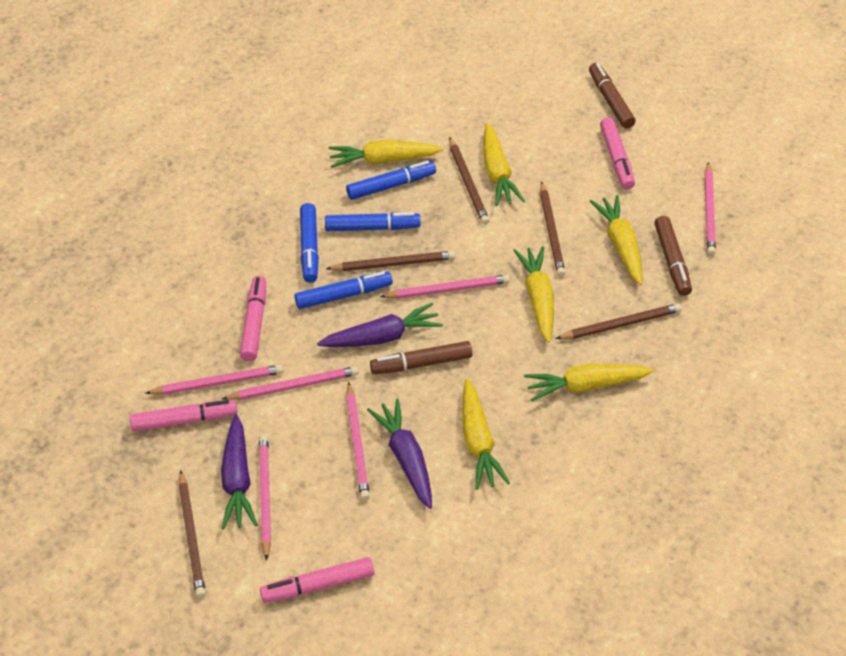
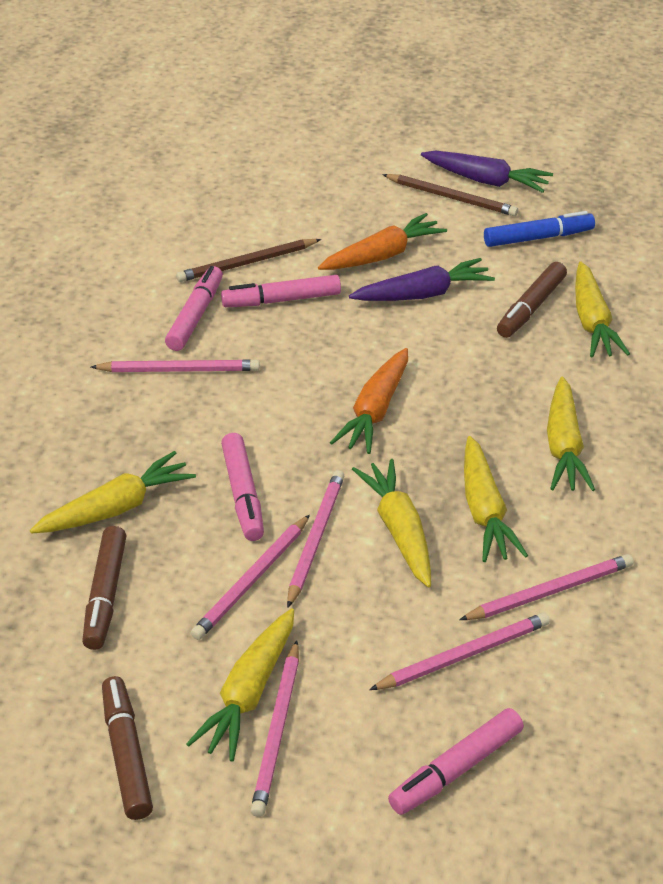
blue marker: 4 -> 1
brown pencil: 5 -> 2
orange carrot: 0 -> 2
purple carrot: 3 -> 2

